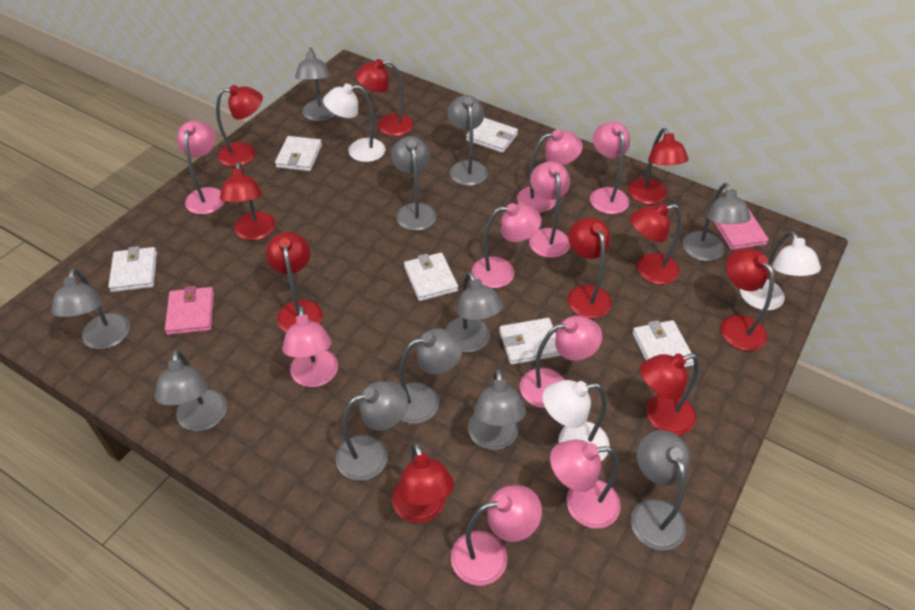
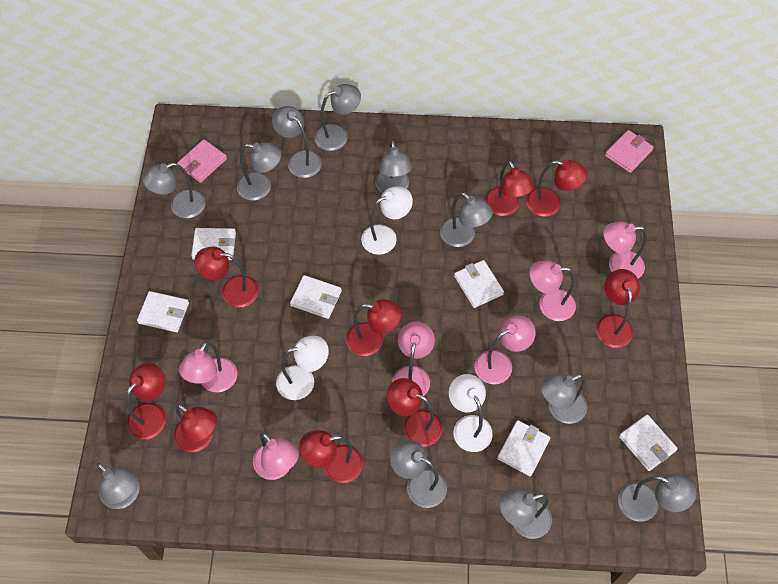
pink lamp: 9 -> 6
red lamp: 10 -> 9

